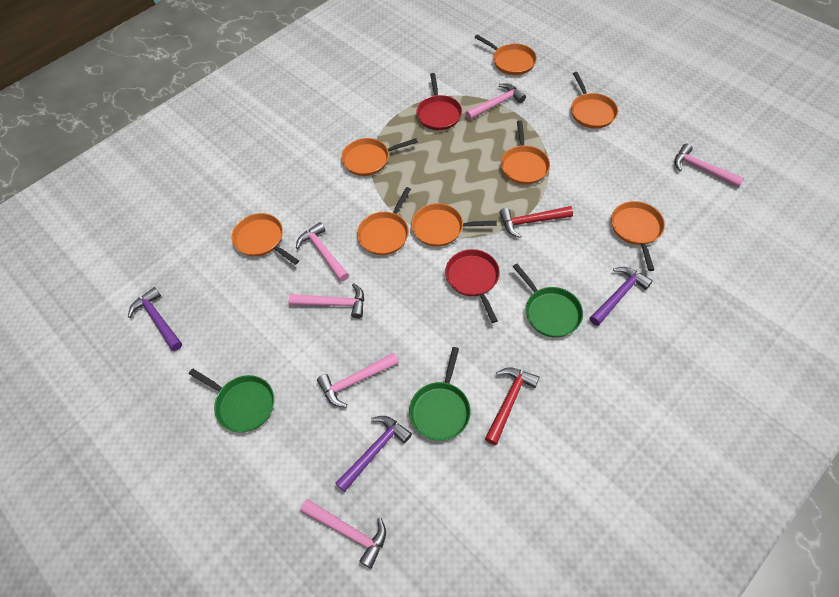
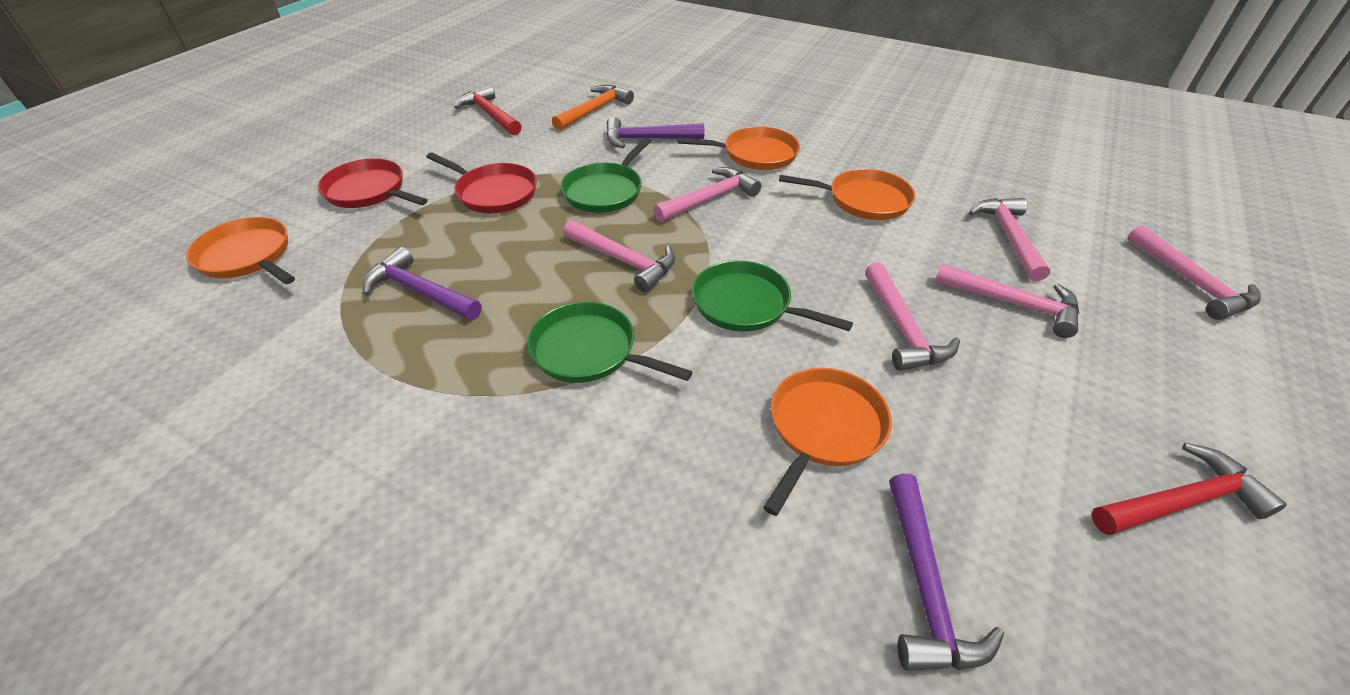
orange hammer: 0 -> 1
orange pan: 8 -> 4

